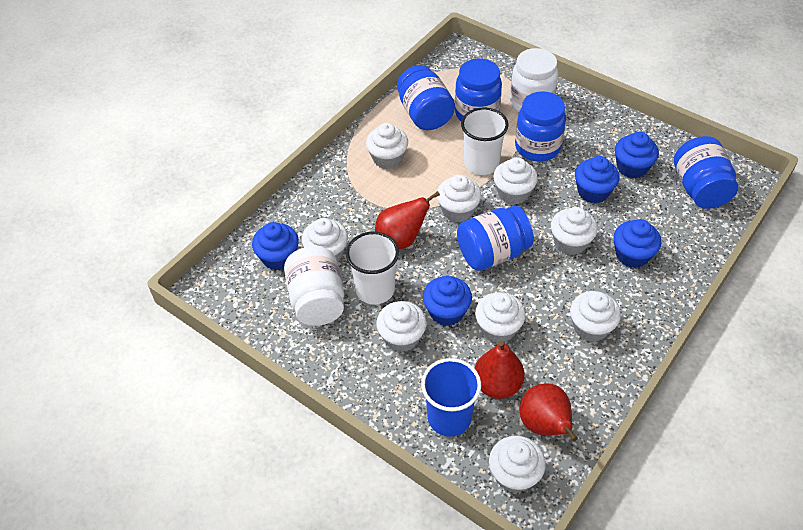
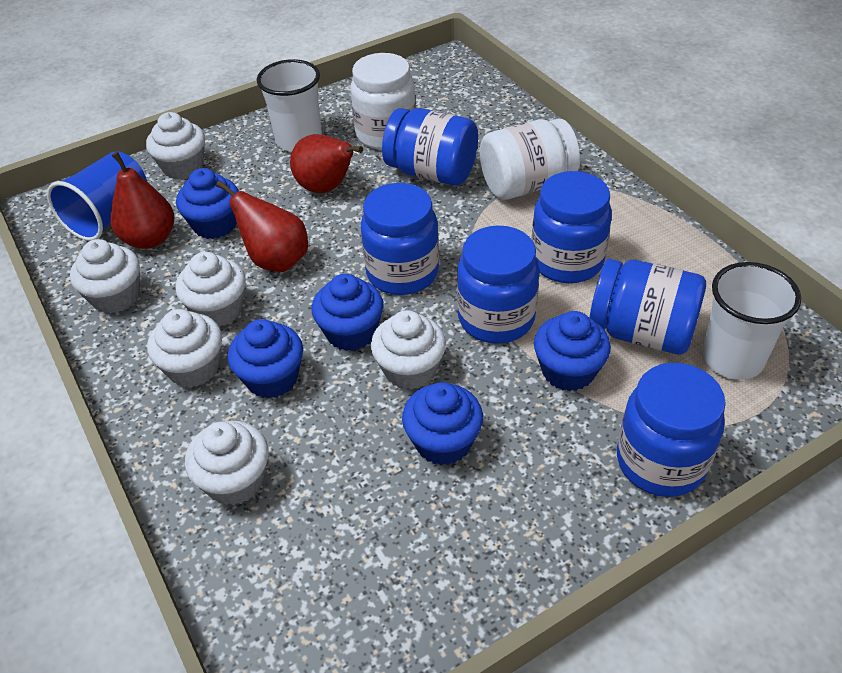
blue jar: 5 -> 6
white cupcake: 9 -> 6

